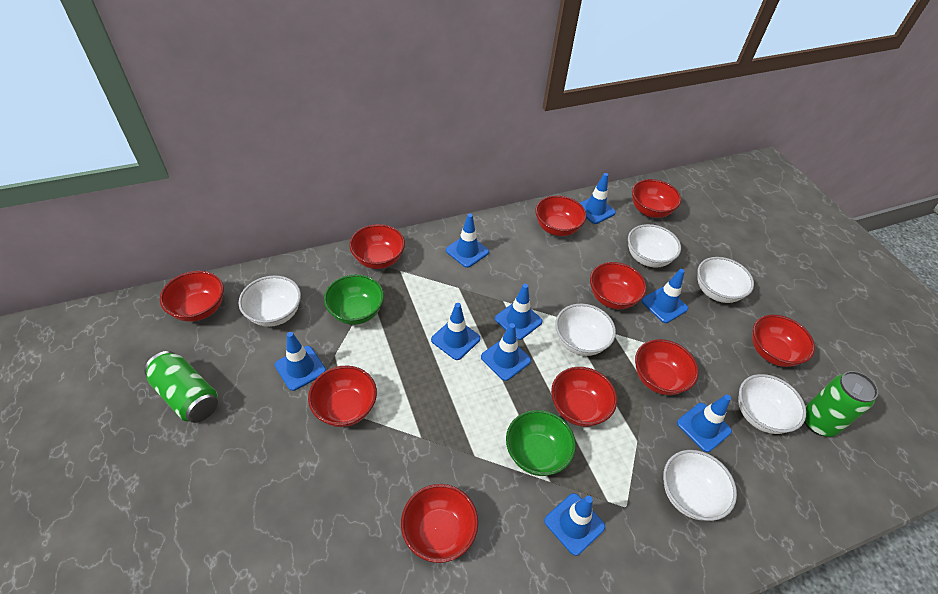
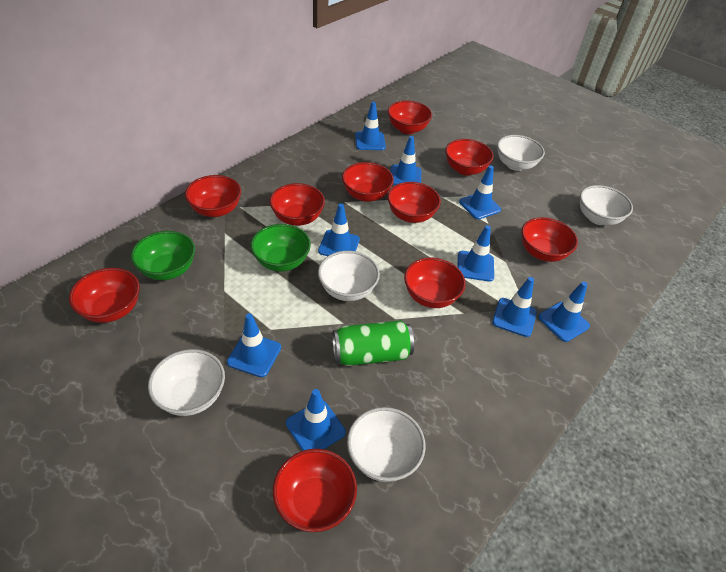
green can: 2 -> 1
white bowl: 6 -> 5

